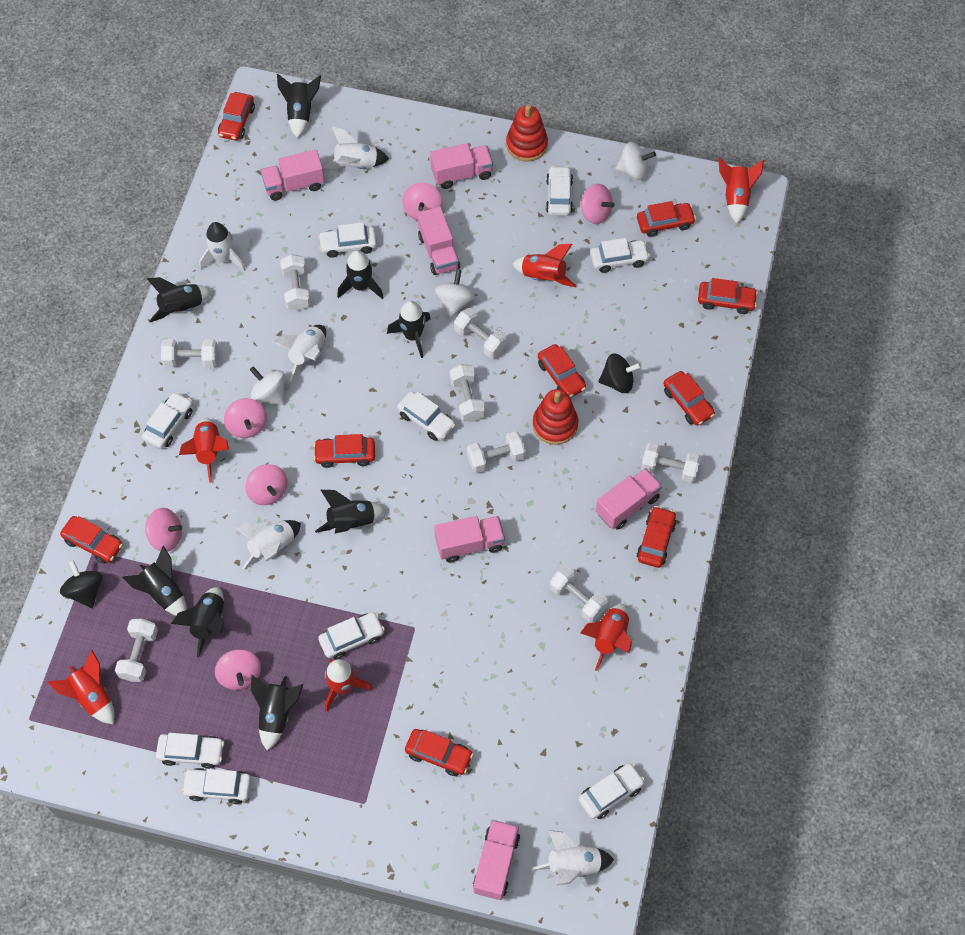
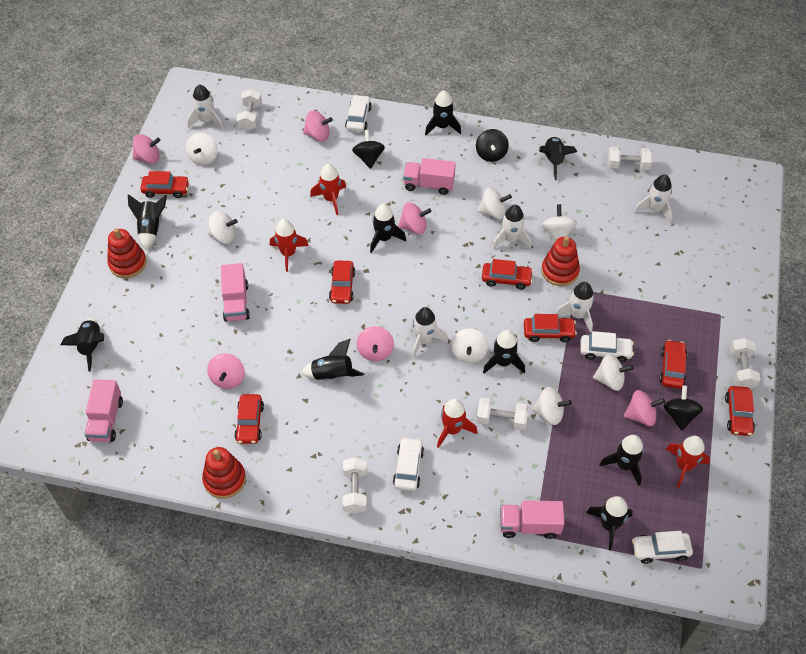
black rocket: 8 -> 9
black spinning top: 2 -> 3
pink truck: 6 -> 4
red car: 9 -> 7
red rocket: 6 -> 4
red stacking toy: 2 -> 3
white car: 9 -> 4
white dumbbell: 8 -> 5
white spinning top: 3 -> 7

